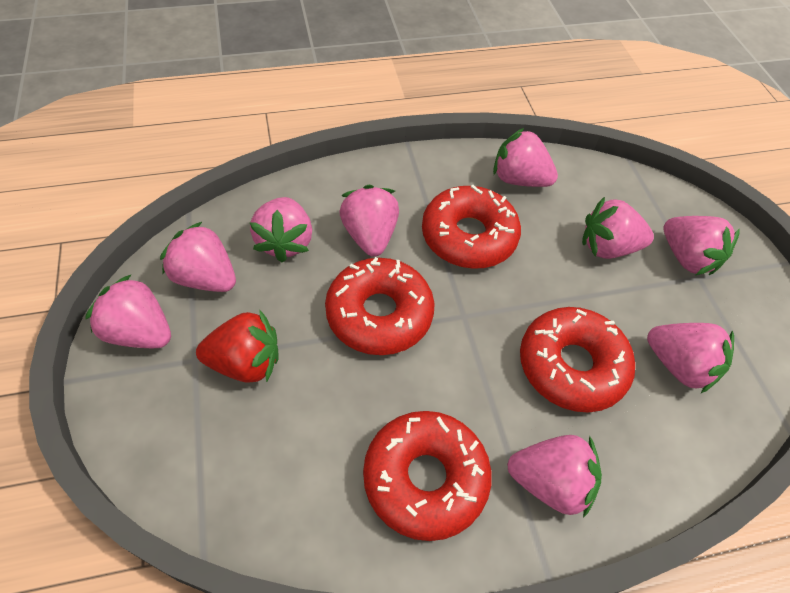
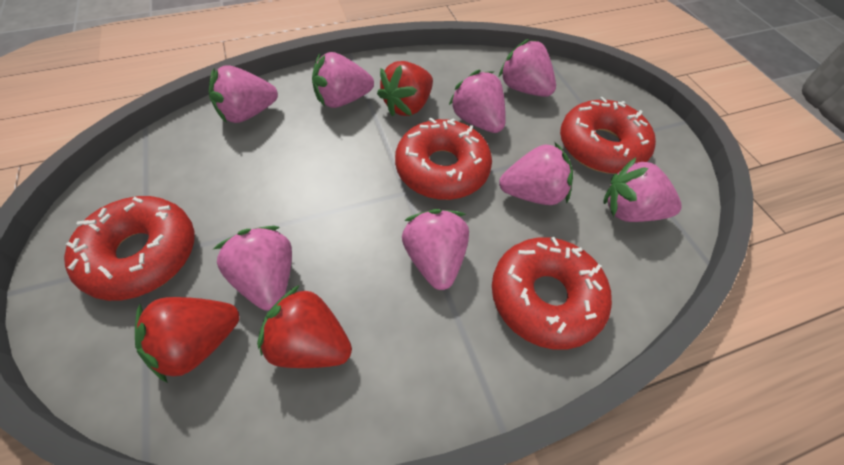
pink strawberry: 9 -> 8
red strawberry: 1 -> 3

